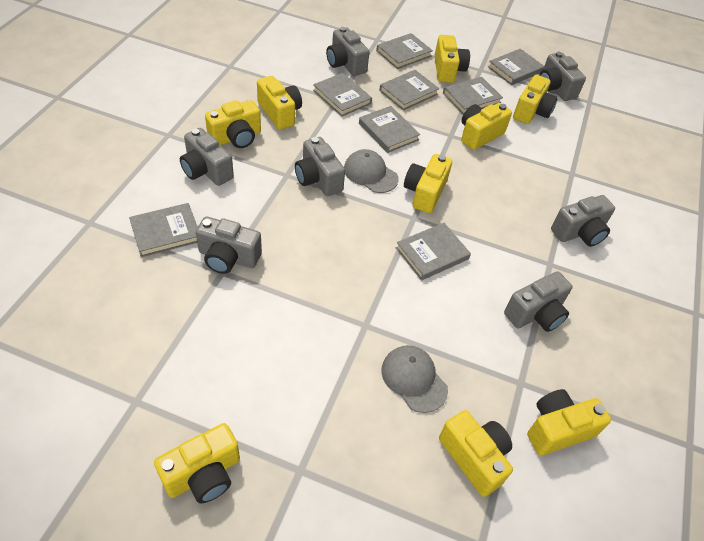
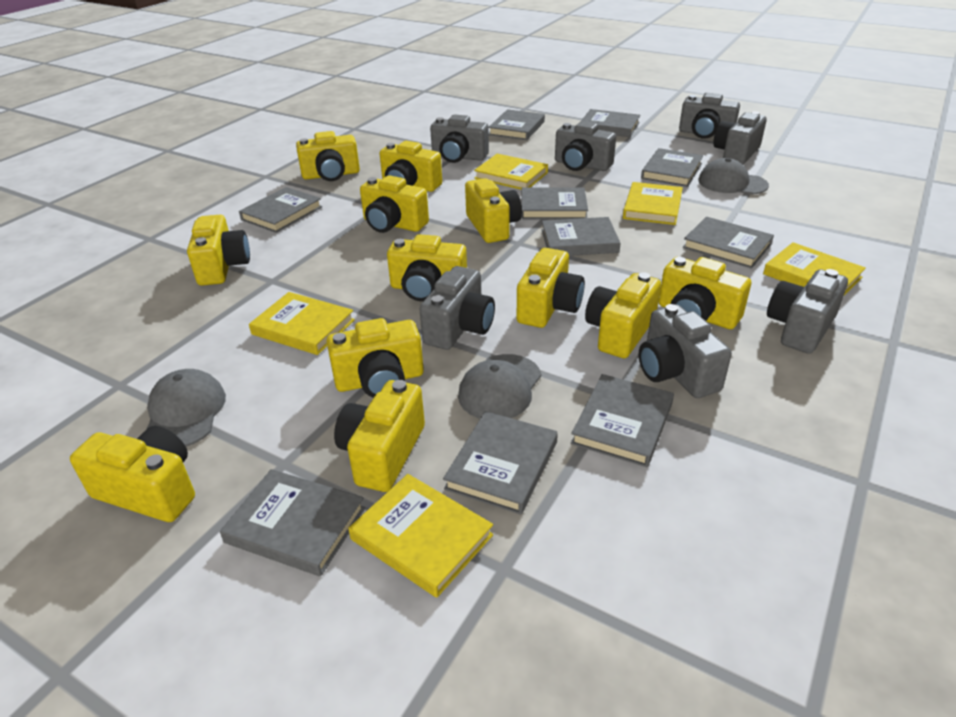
grey book: 8 -> 10
grey cap: 2 -> 3
yellow book: 0 -> 5
yellow camera: 9 -> 12

